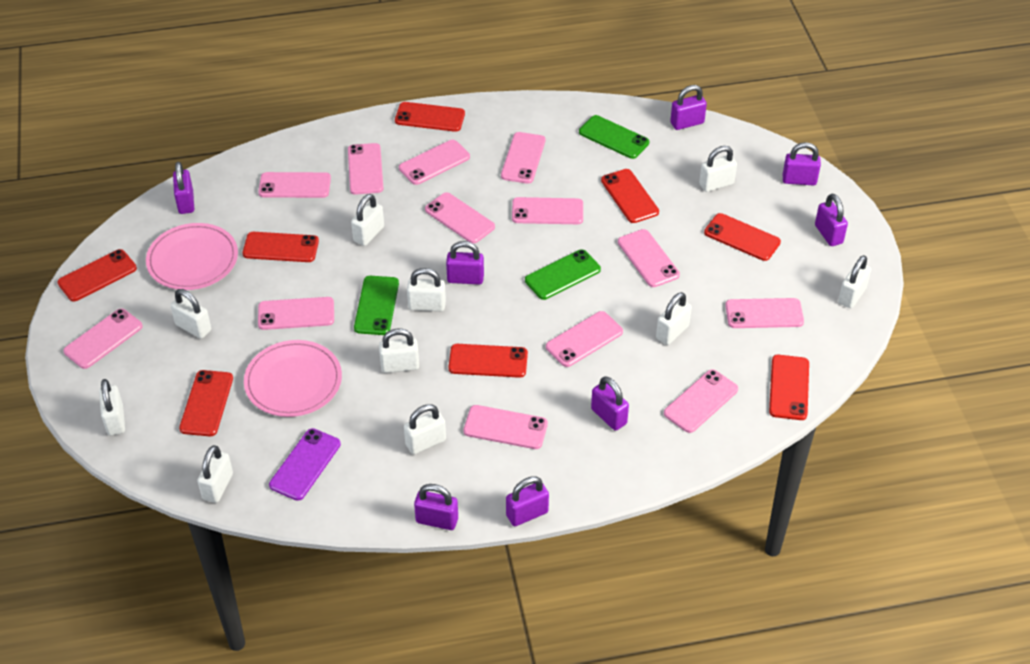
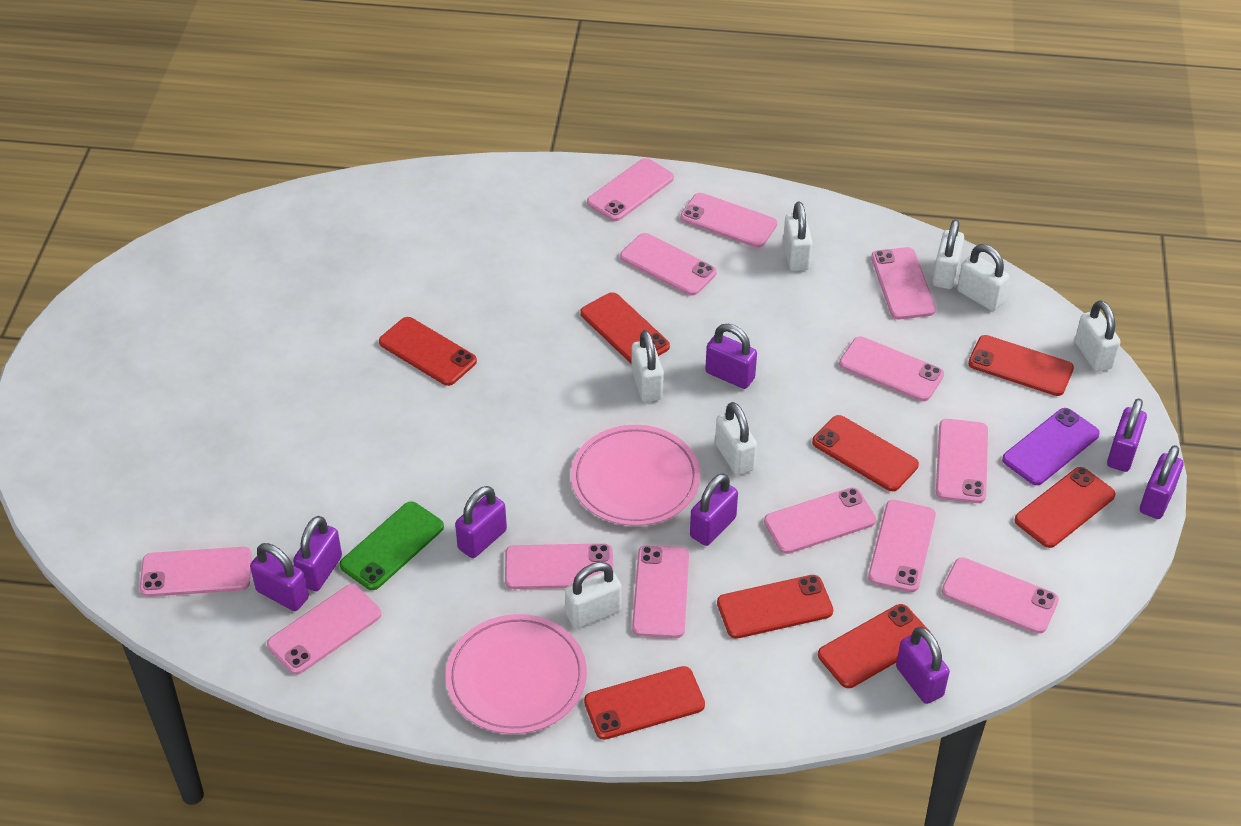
green phone: 3 -> 1
white padlock: 10 -> 7

